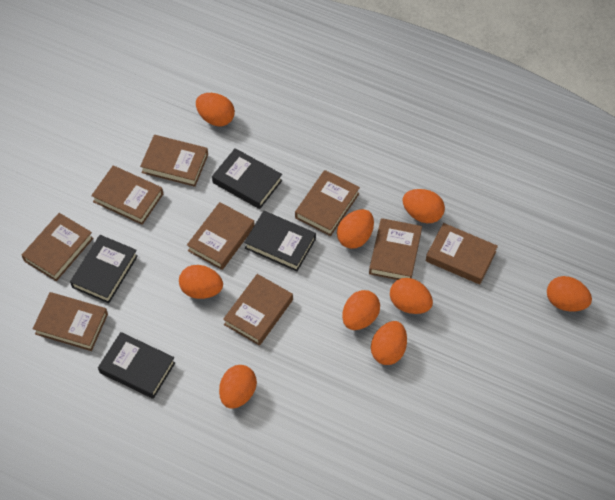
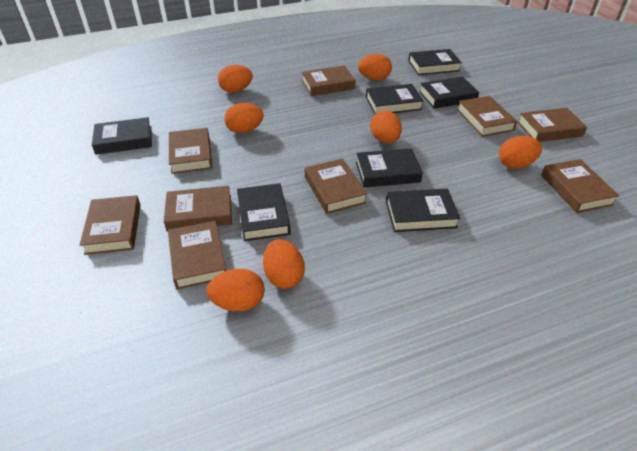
black book: 4 -> 7
orange egg: 9 -> 7

